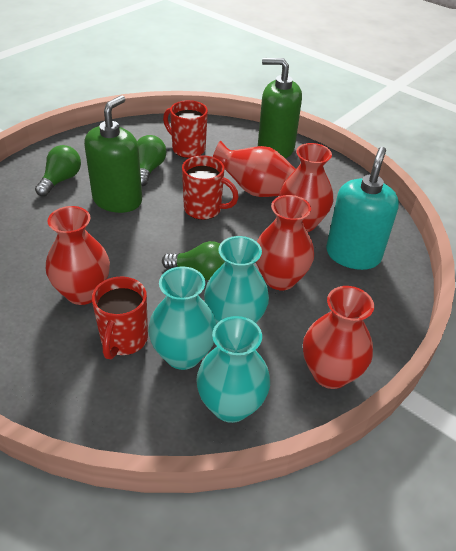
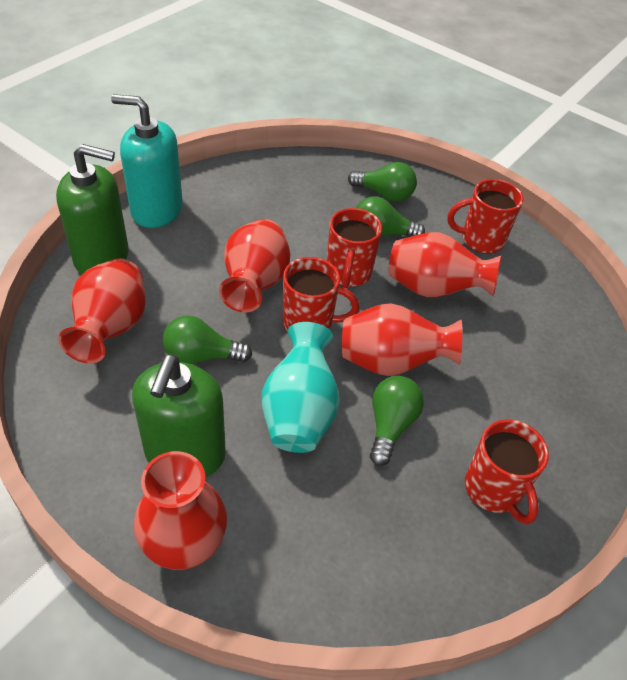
green light bulb: 3 -> 4
red mug: 3 -> 4
turquoise vase: 3 -> 1

